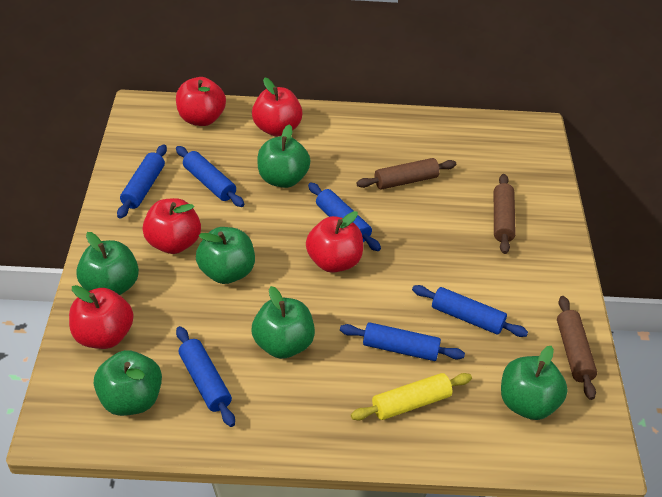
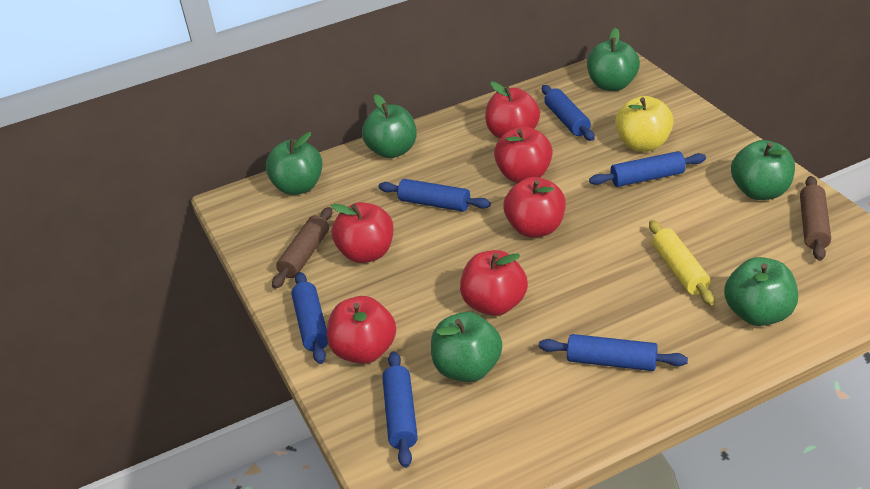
brown rolling pin: 3 -> 2
red apple: 5 -> 6
yellow apple: 0 -> 1

